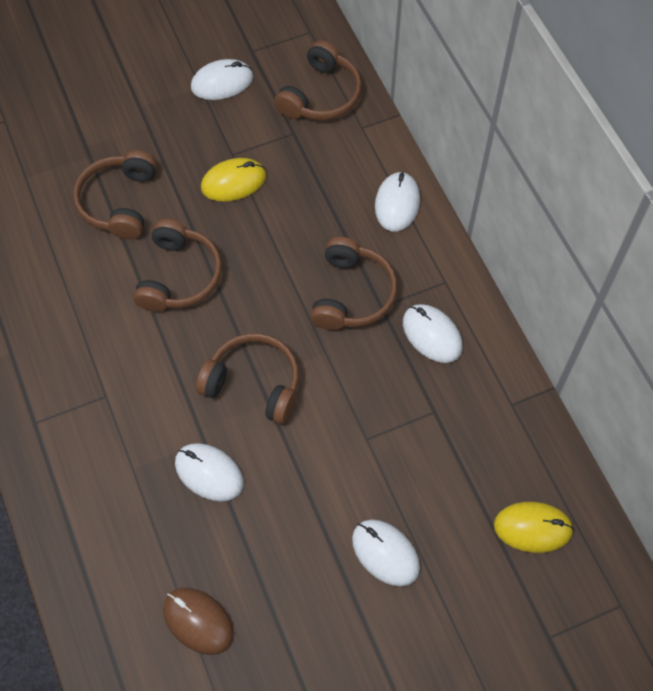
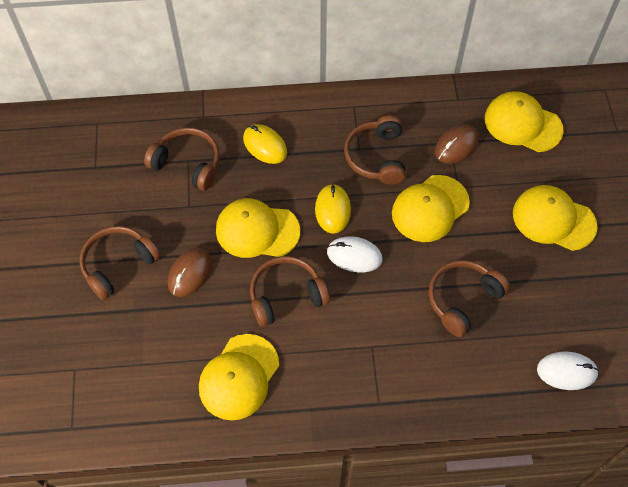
brown mouse: 1 -> 2
white mouse: 5 -> 2
yellow cap: 0 -> 5

